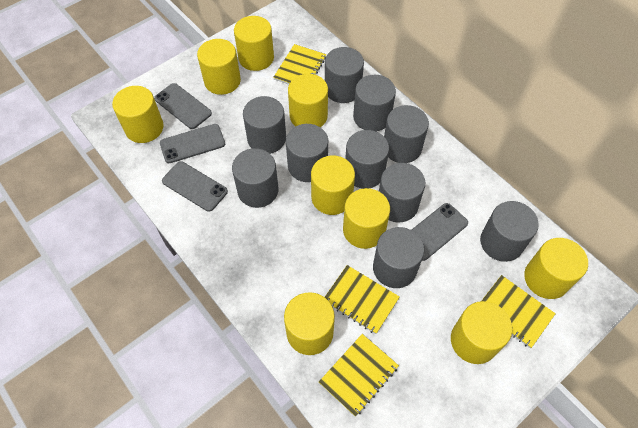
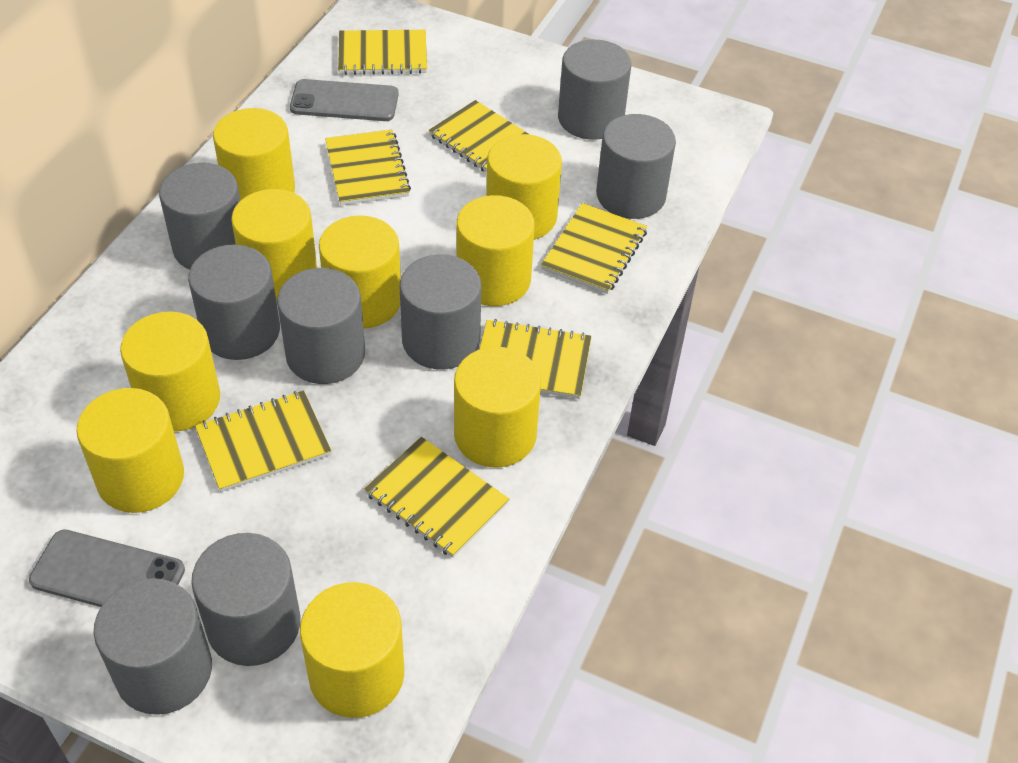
grey cylinder: 10 -> 8
grey phone: 4 -> 2
yellow notebook: 4 -> 7

